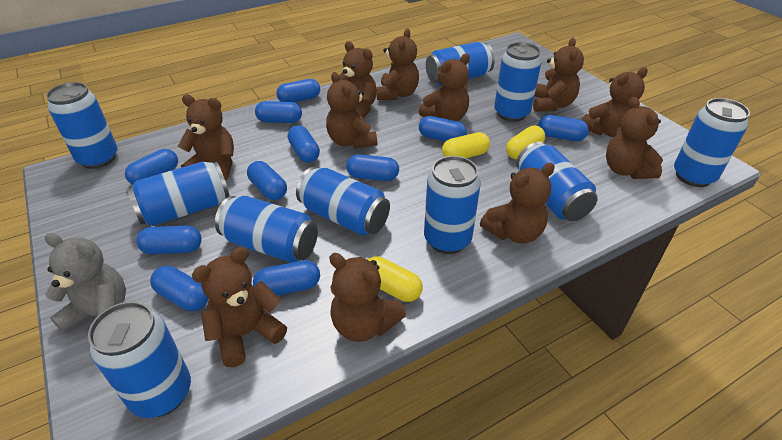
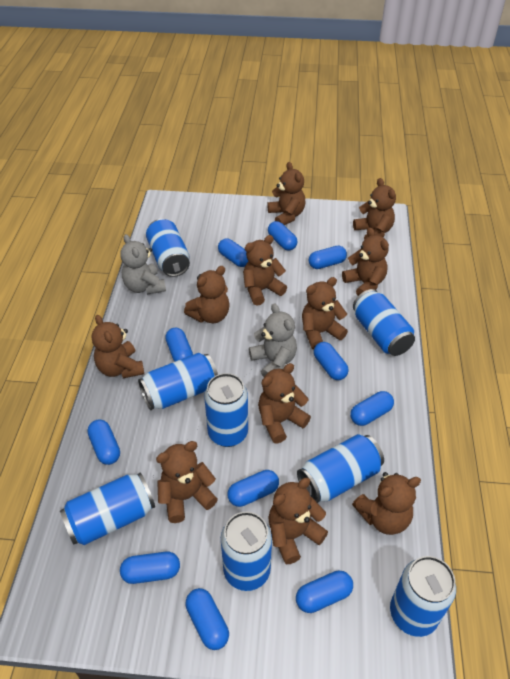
blue can: 10 -> 8
grey teddy bear: 1 -> 2
yellow capsule: 3 -> 0

